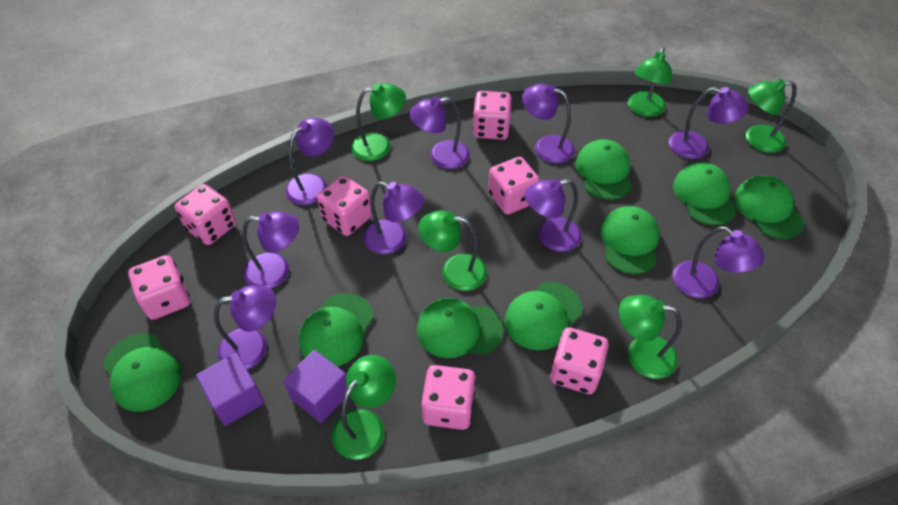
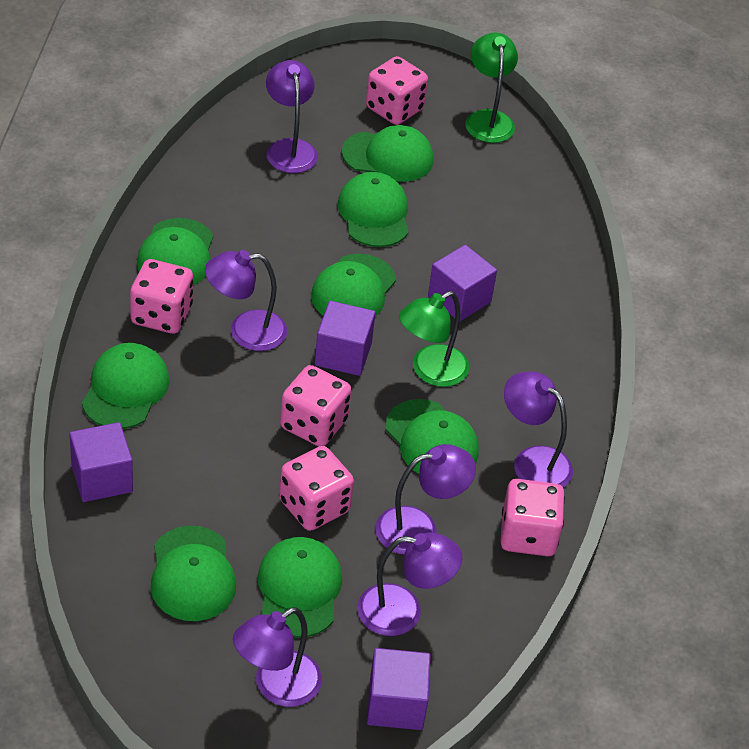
green lamp: 6 -> 2
pink dice: 7 -> 5
purple cube: 2 -> 4
purple lamp: 9 -> 6

